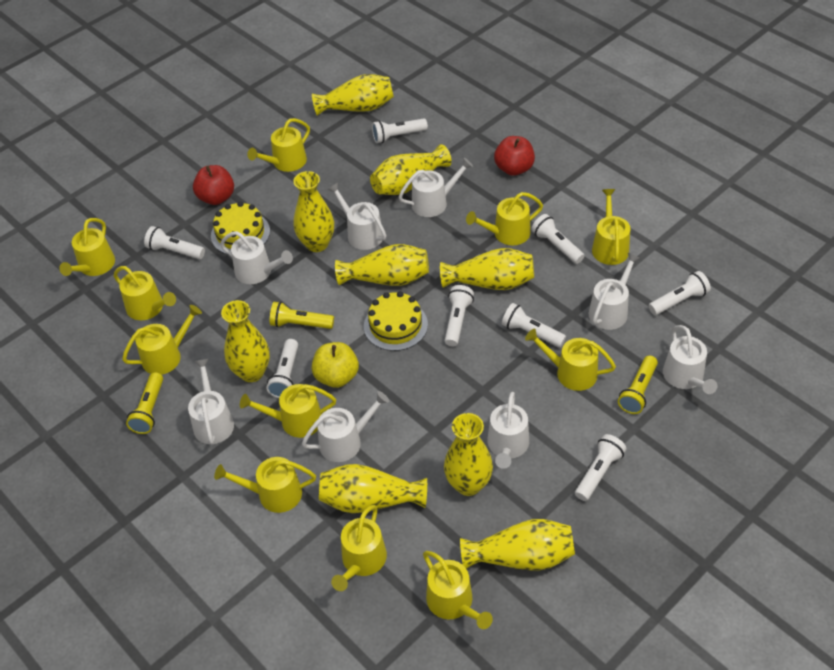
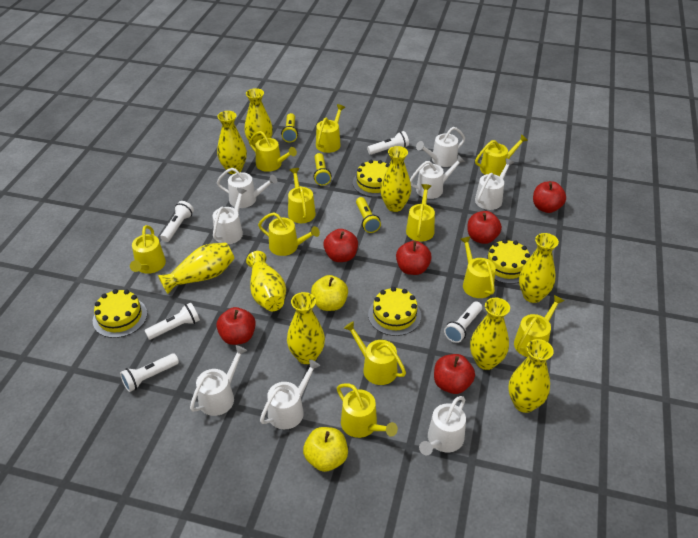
red apple: 2 -> 6
white flashlight: 8 -> 5
yellow apple: 1 -> 2
yellow cake: 2 -> 4

